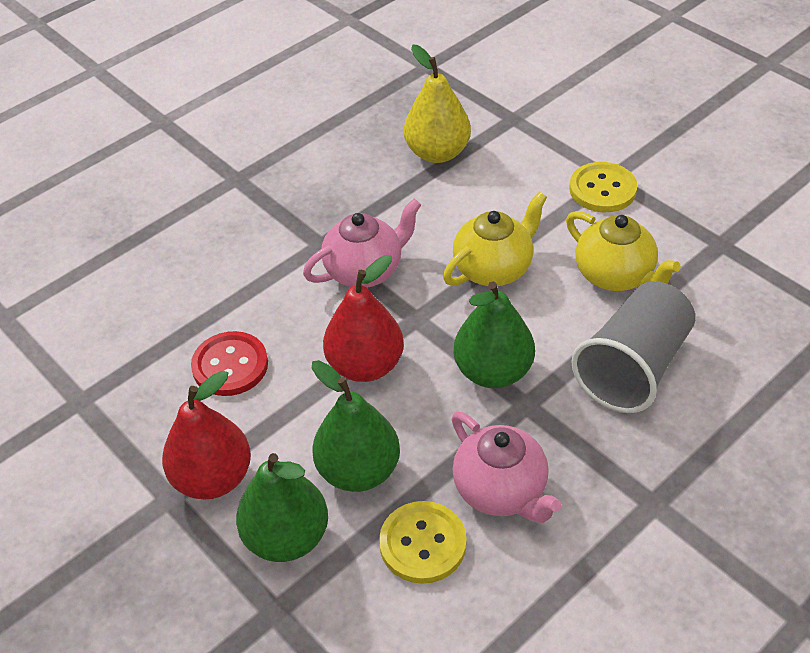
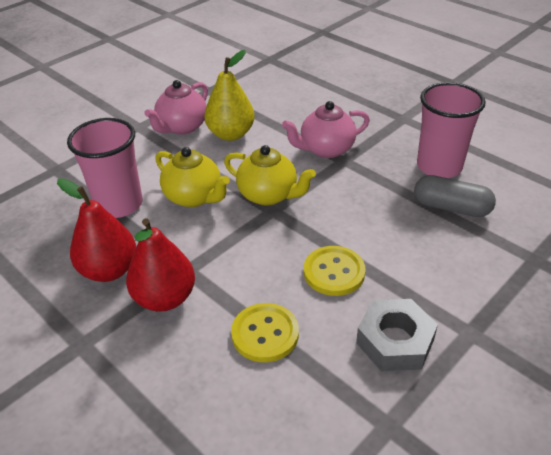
green pear: 3 -> 0
grey capsule: 0 -> 1
grey cup: 1 -> 0
grey nut: 0 -> 1
pink cup: 0 -> 2
red button: 1 -> 0

